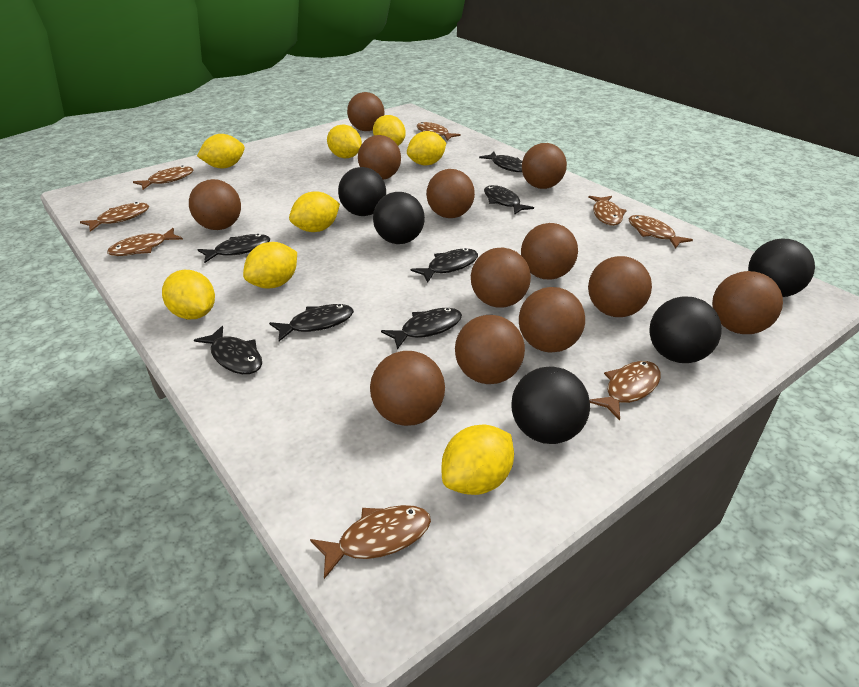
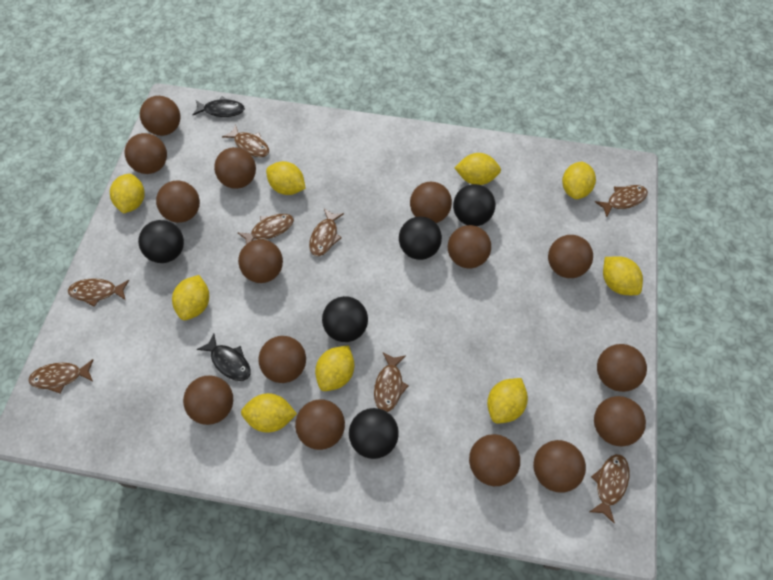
black fish: 7 -> 2
brown ball: 12 -> 15
yellow lemon: 8 -> 9

